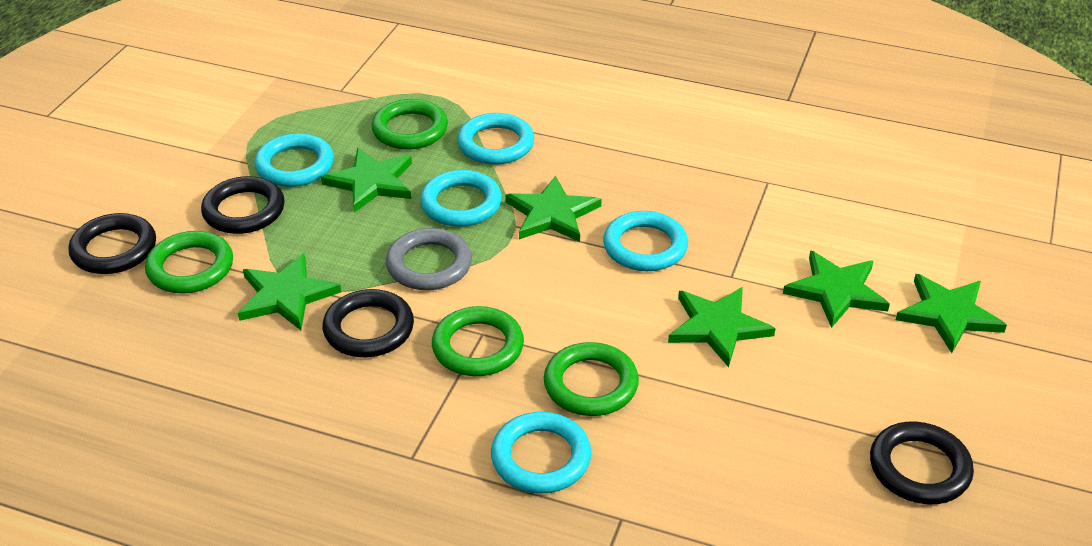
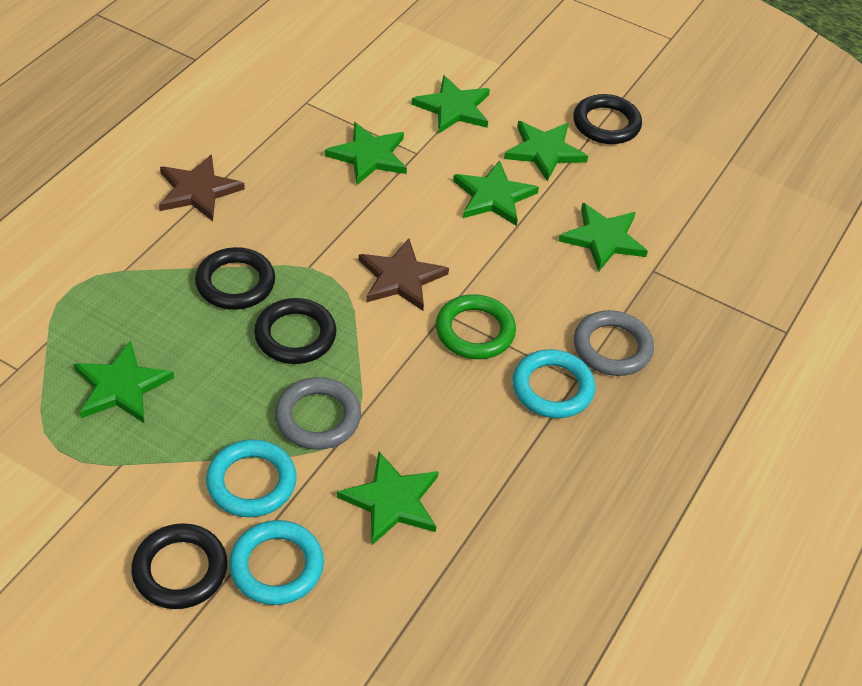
brown star: 0 -> 2
green ring: 4 -> 1
green star: 6 -> 7
grey ring: 1 -> 2
turquoise ring: 5 -> 3

